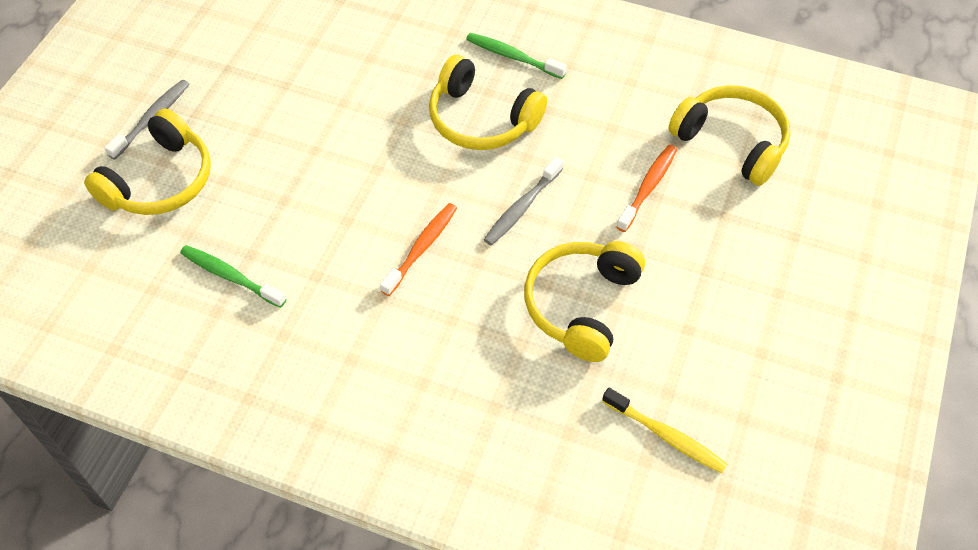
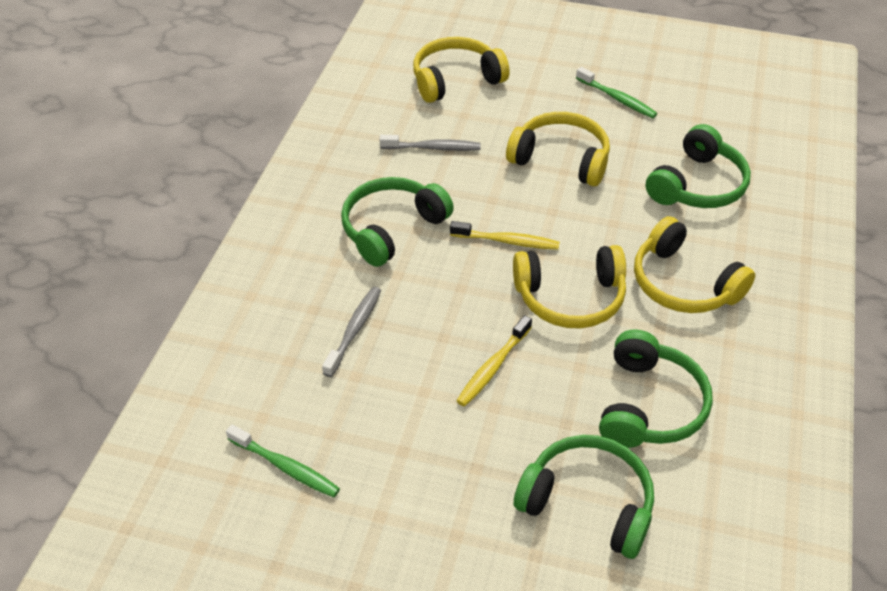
green headphones: 0 -> 4
orange toothbrush: 2 -> 0
yellow toothbrush: 1 -> 2

